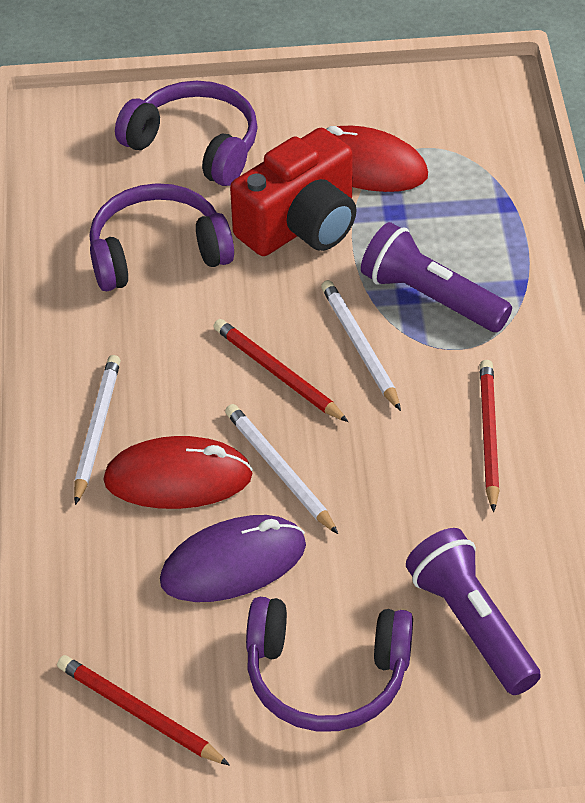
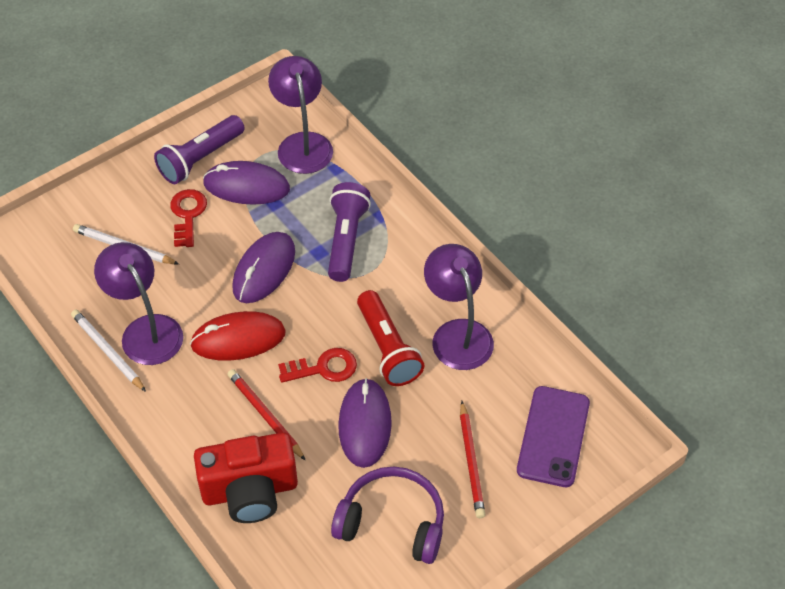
purple headphones: 3 -> 1
purple lamp: 0 -> 3
purple mouse: 1 -> 3
purple phone: 0 -> 1
red flashlight: 0 -> 1
red key: 0 -> 2
red mouse: 2 -> 1
red pencil: 3 -> 2
white pencil: 3 -> 2

